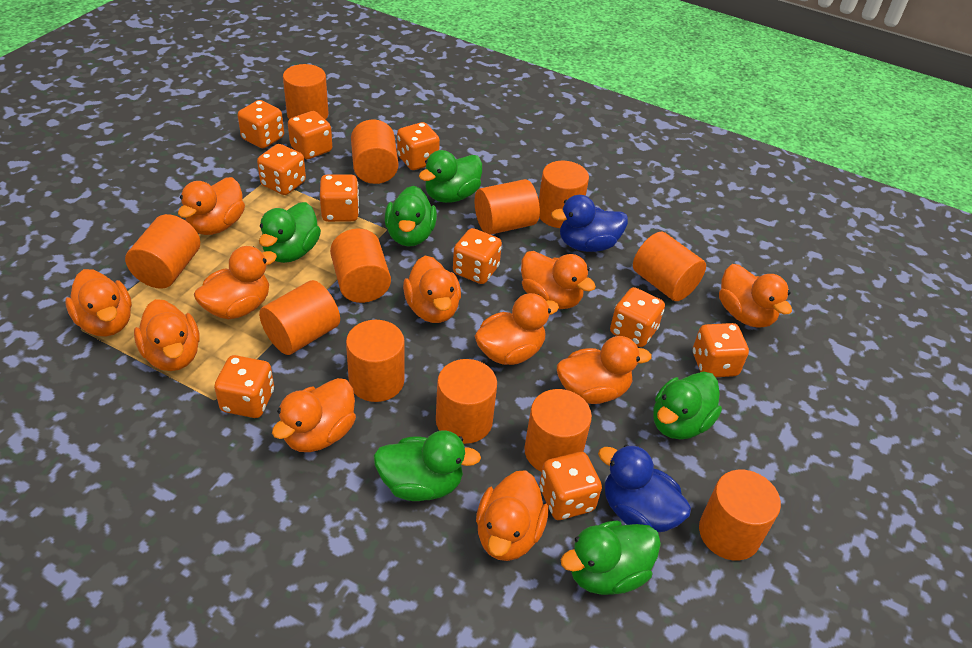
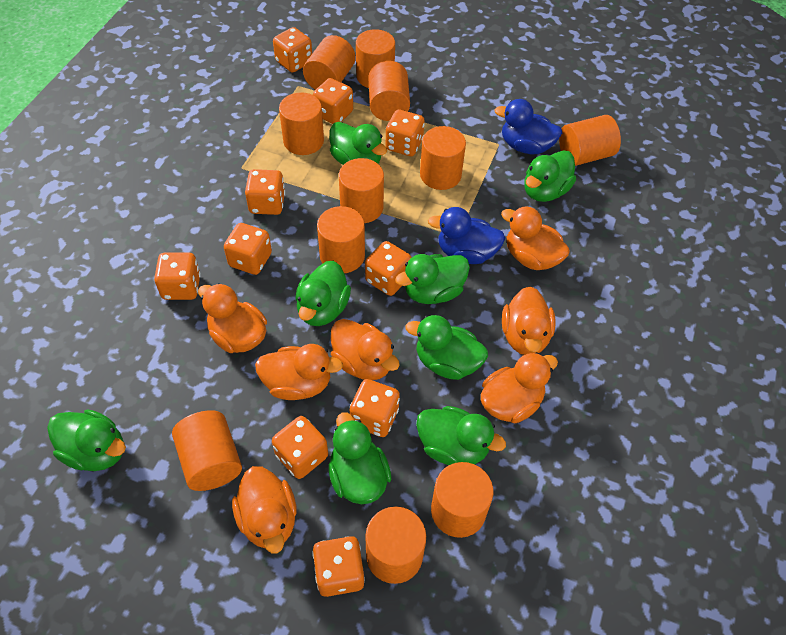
green duck: 6 -> 8
orange cylinder: 12 -> 11
orange duck: 11 -> 7

